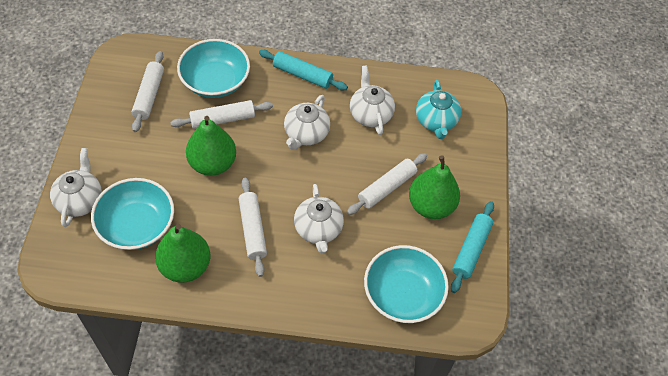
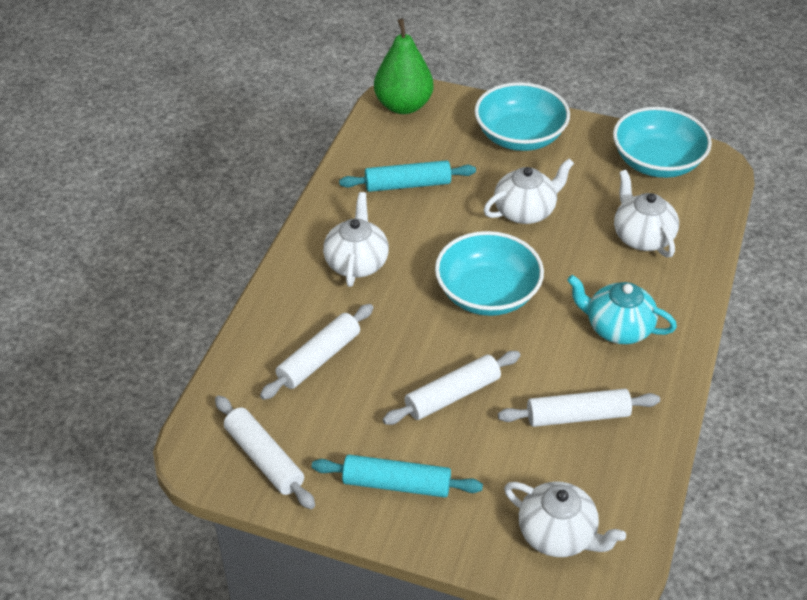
green pear: 3 -> 1

